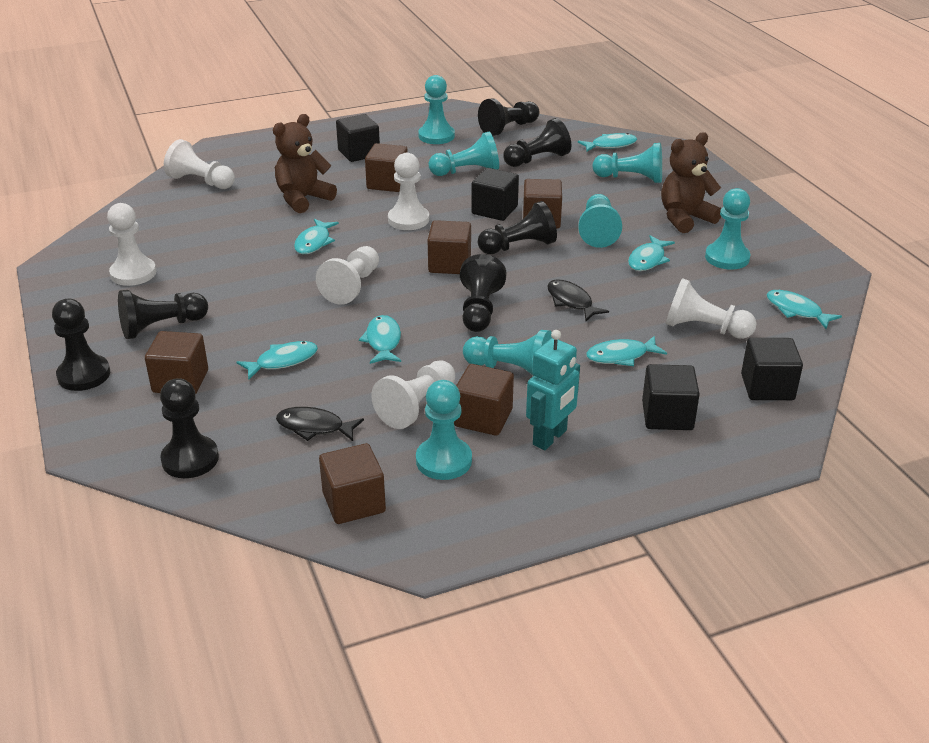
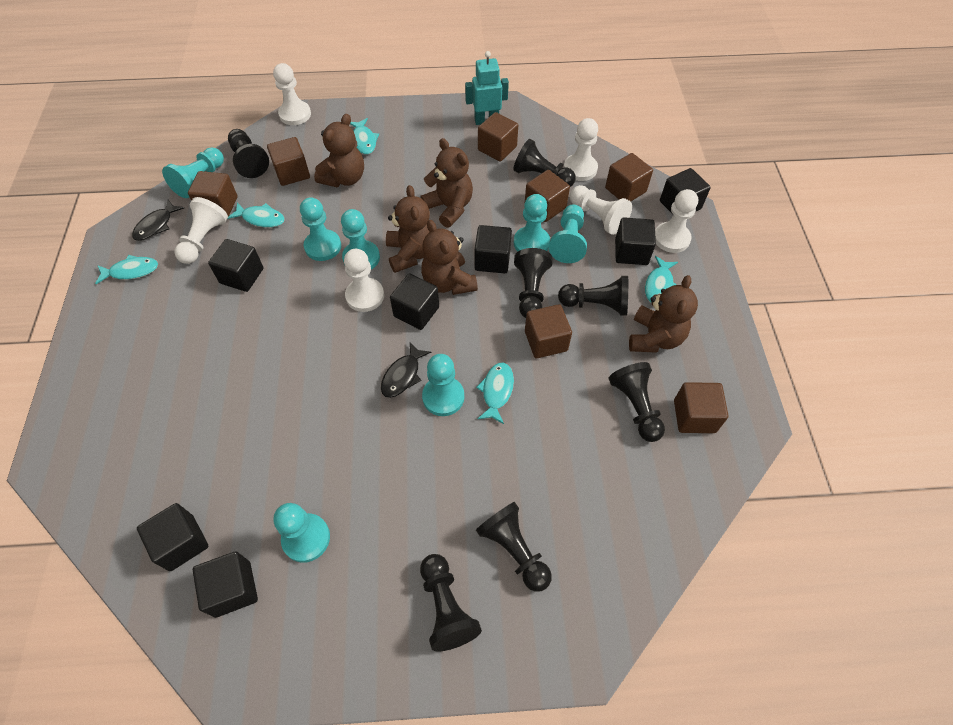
black cube: 4 -> 7
brown cube: 6 -> 7
brown teddy bear: 2 -> 5
turquoise fish: 7 -> 5

